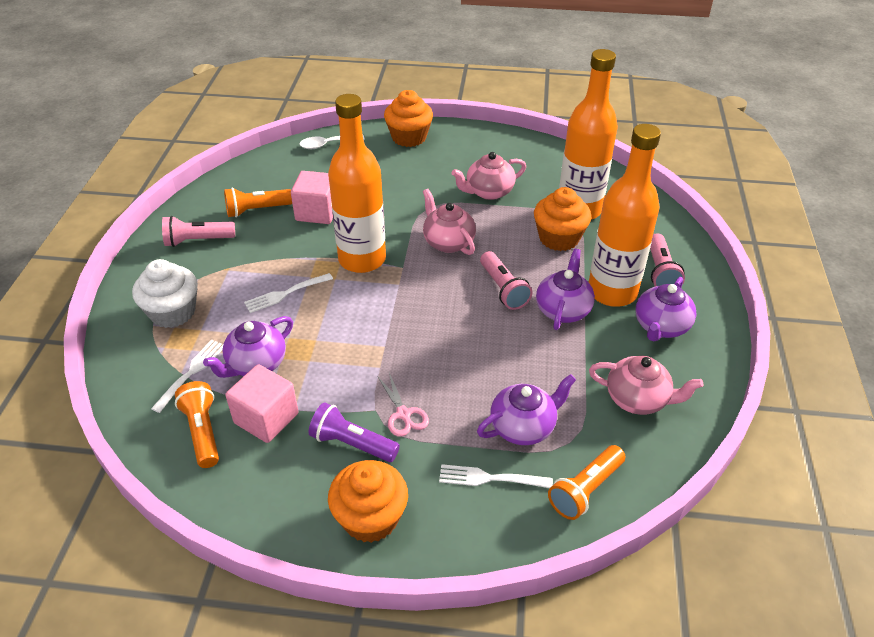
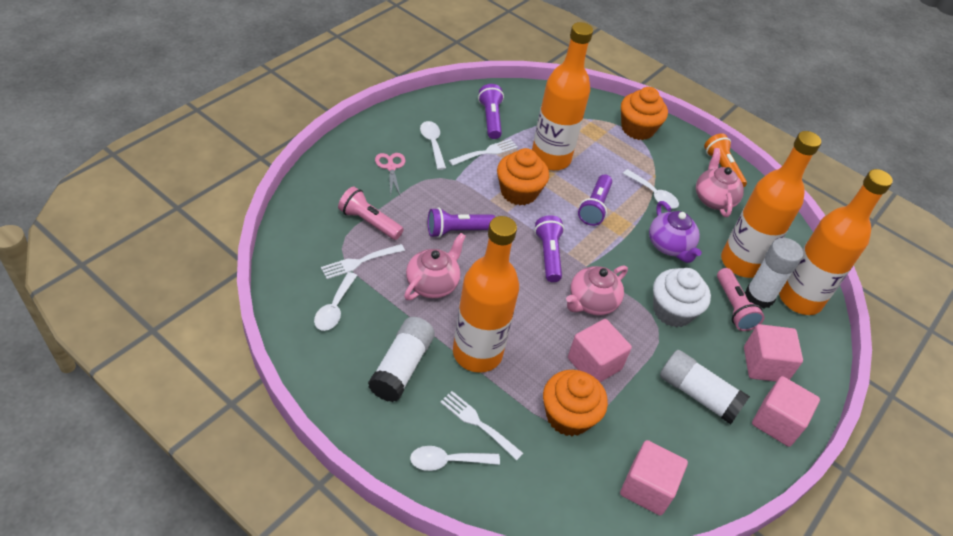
orange bottle: 3 -> 4
orange flashlight: 3 -> 1
pink cube: 2 -> 4
pink flashlight: 3 -> 2
purple flashlight: 1 -> 4
purple teapot: 4 -> 1
white glue stick: 0 -> 3
white spoon: 1 -> 4

